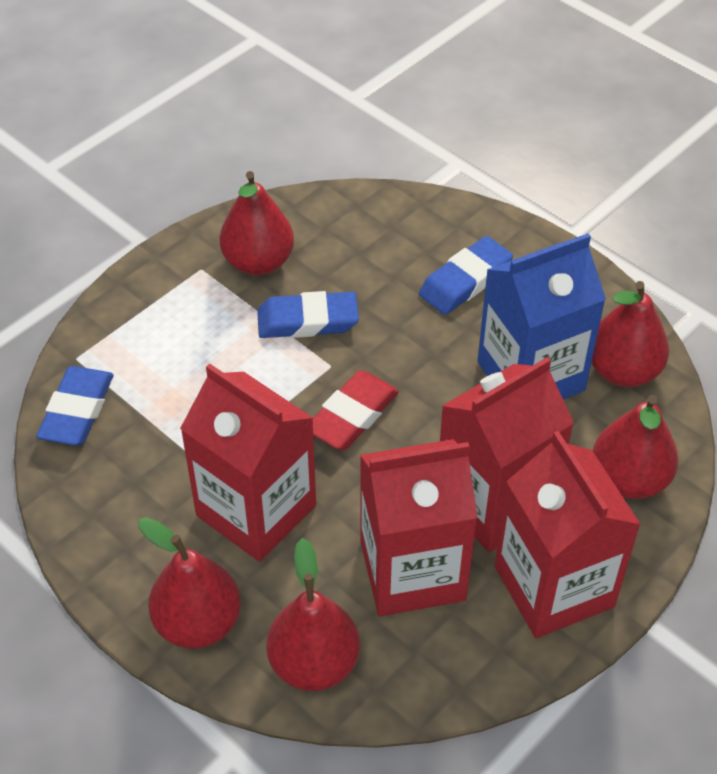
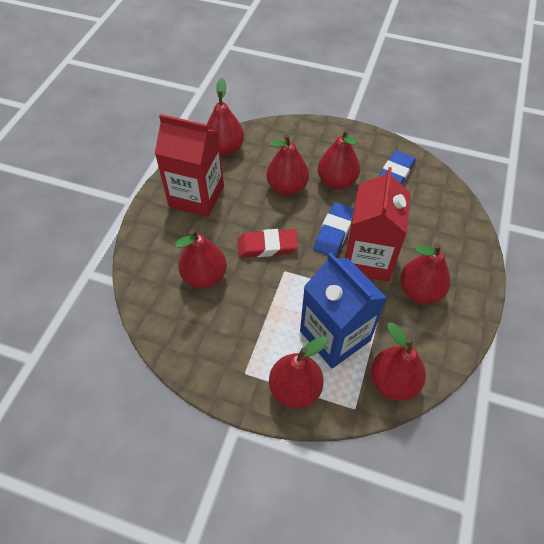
blue eraser: 3 -> 2
red carton: 4 -> 2
red pear: 5 -> 7

